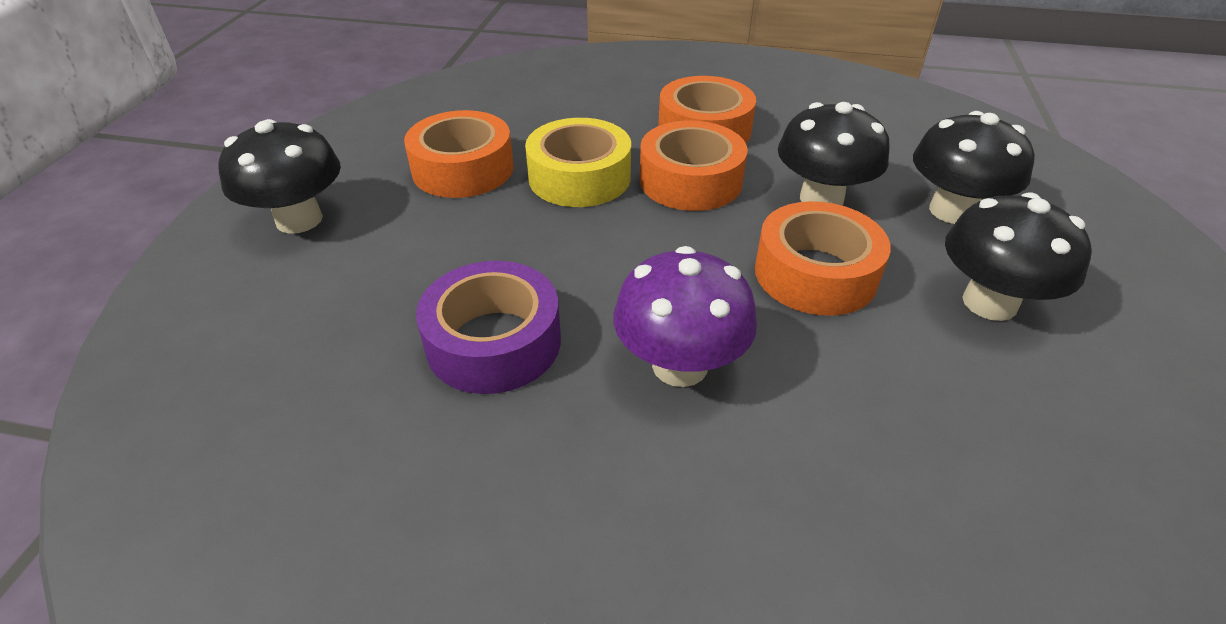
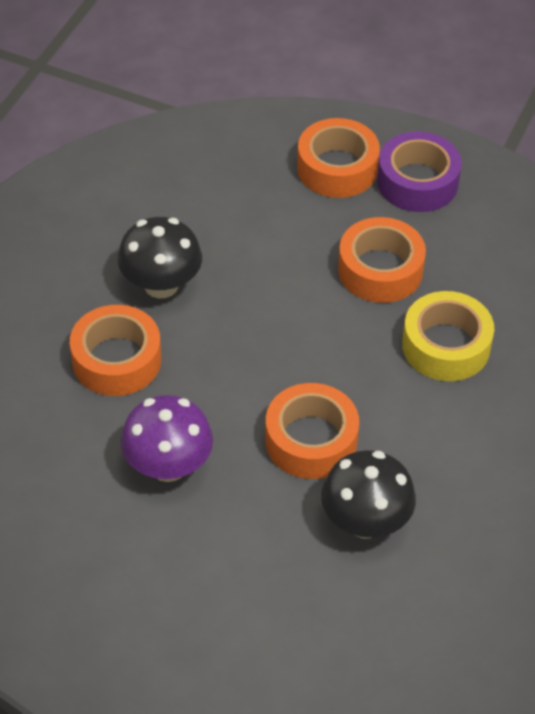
black mushroom: 4 -> 2

